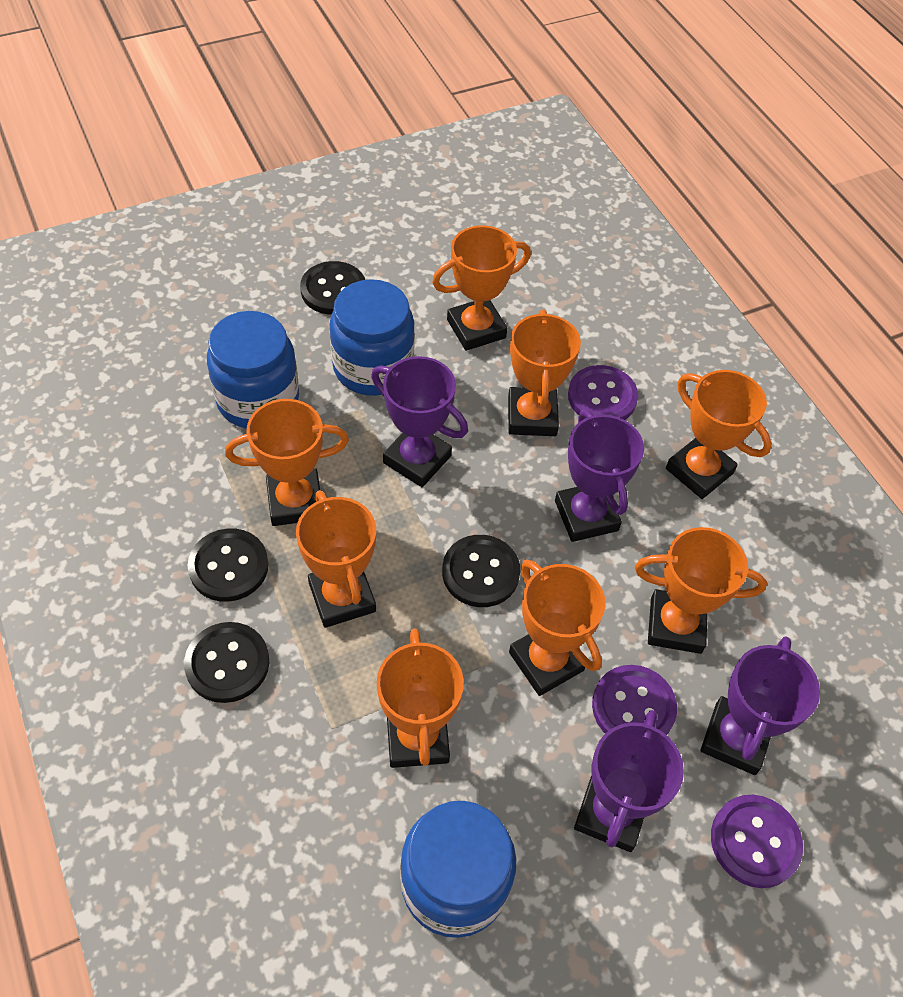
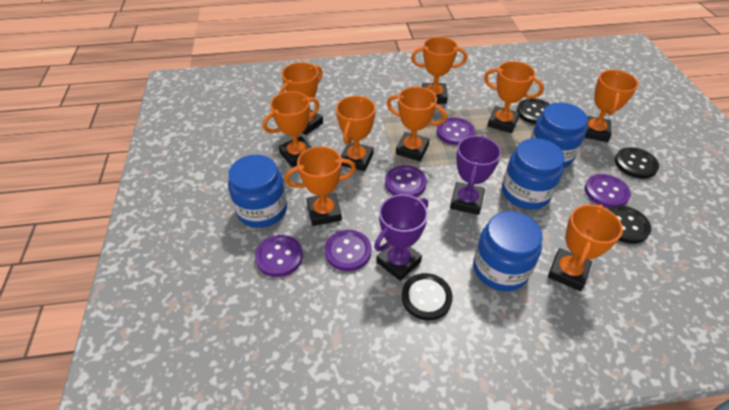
blue jar: 3 -> 4
orange trophy: 8 -> 9
purple button: 3 -> 5
purple trophy: 4 -> 2

